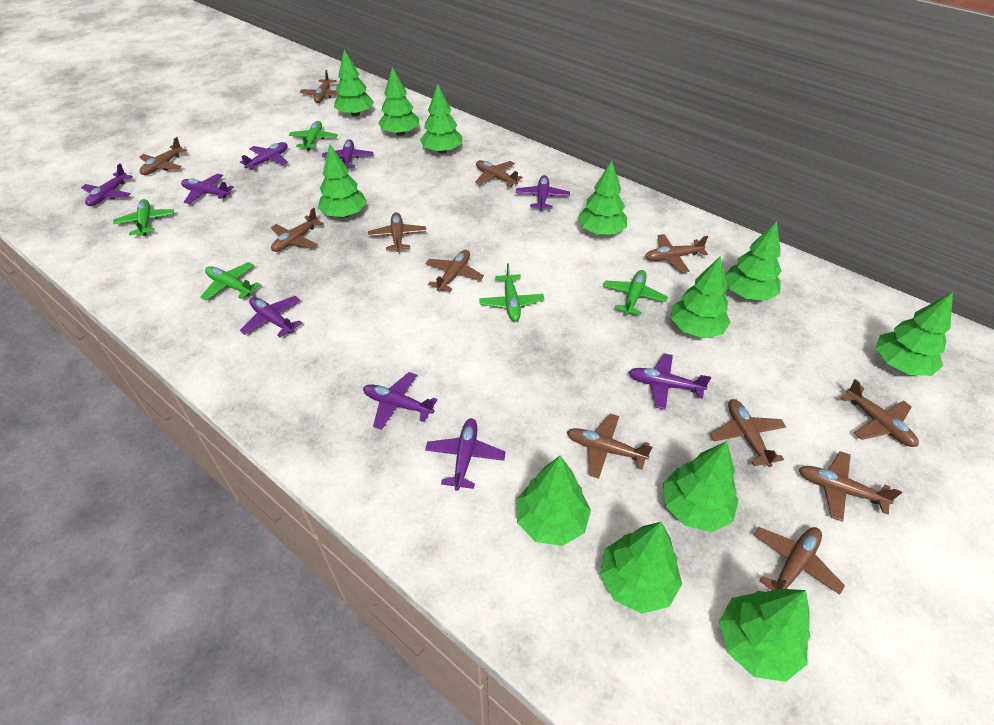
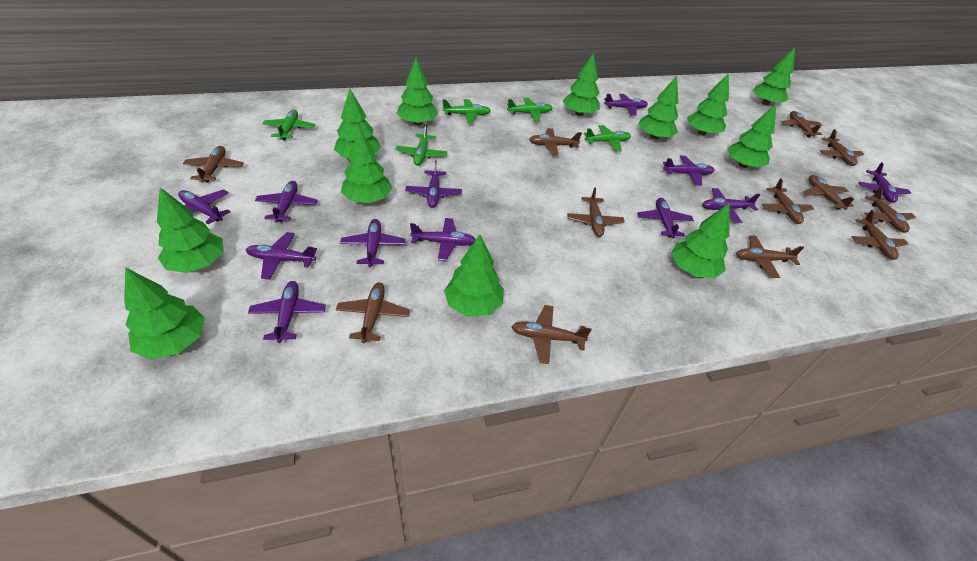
purple plane: 9 -> 12

